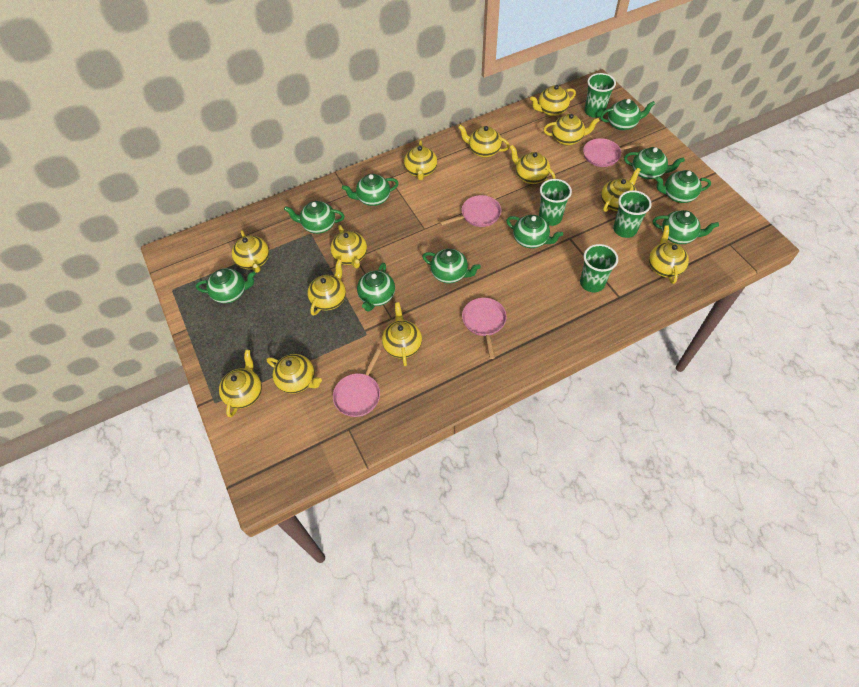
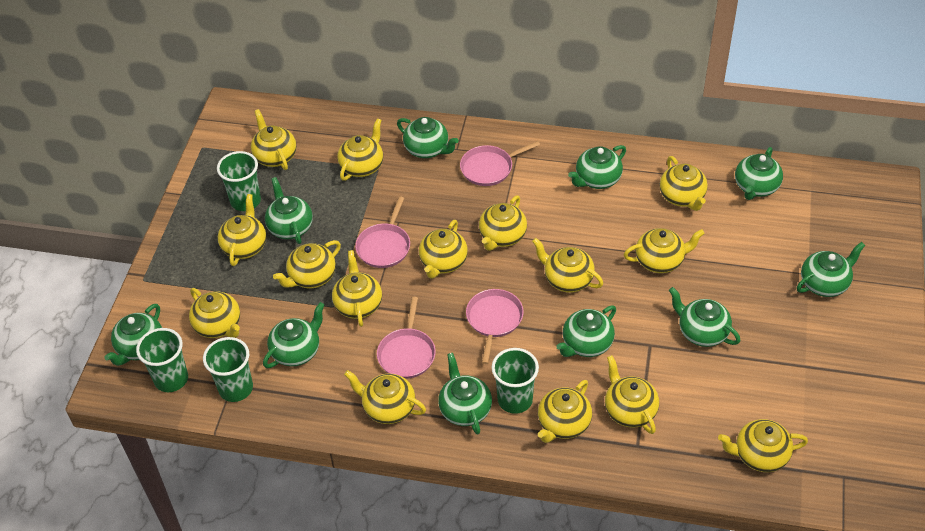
yellow teapot: 13 -> 15

